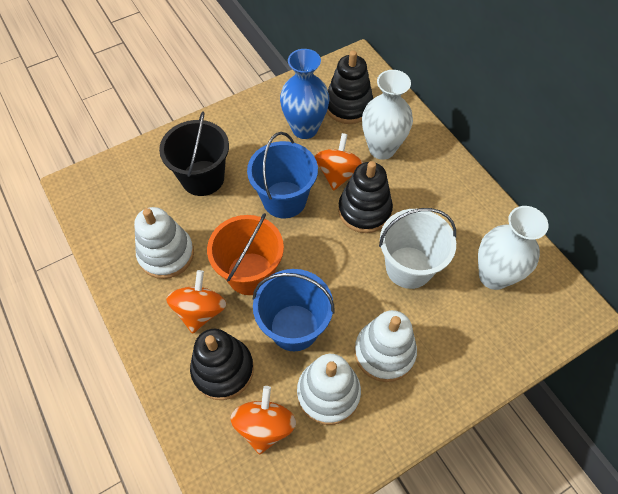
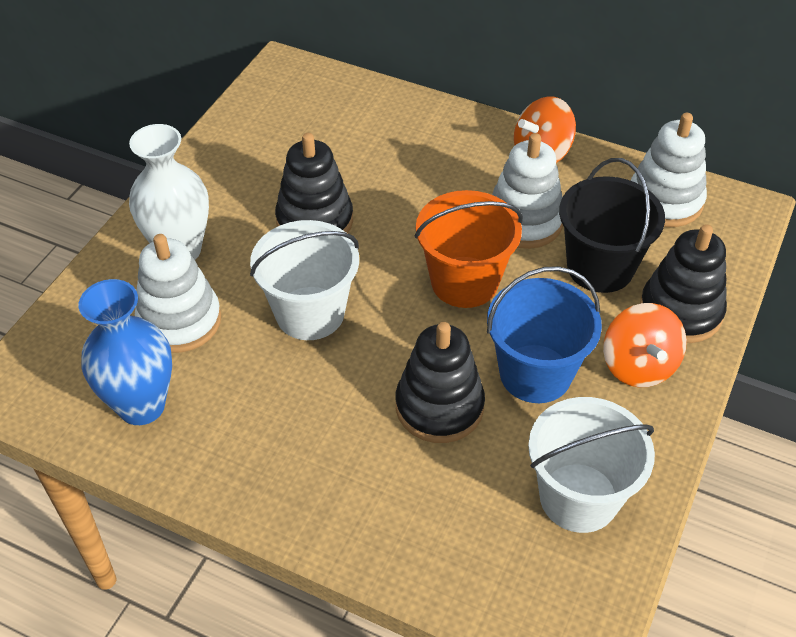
blue bucket: 2 -> 1
orange spinning top: 3 -> 2
white bucket: 1 -> 2
white vase: 2 -> 1

